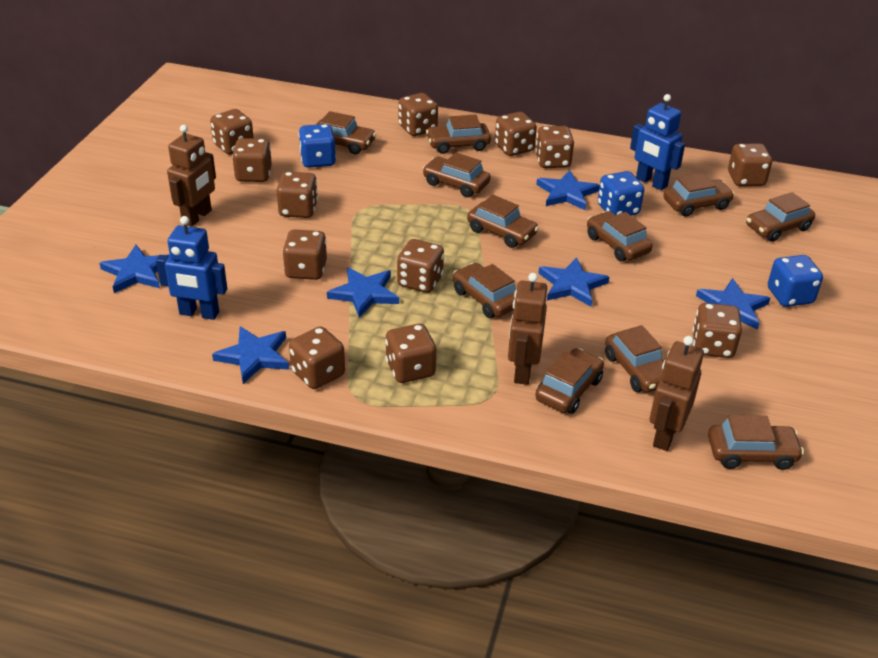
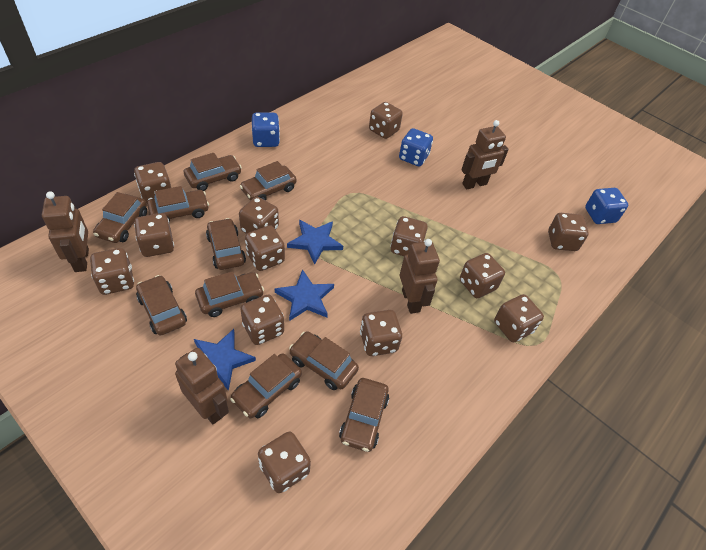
blue robot: 2 -> 0
blue star: 6 -> 3
brown car: 11 -> 10
brown dice: 12 -> 13
brown robot: 3 -> 4

